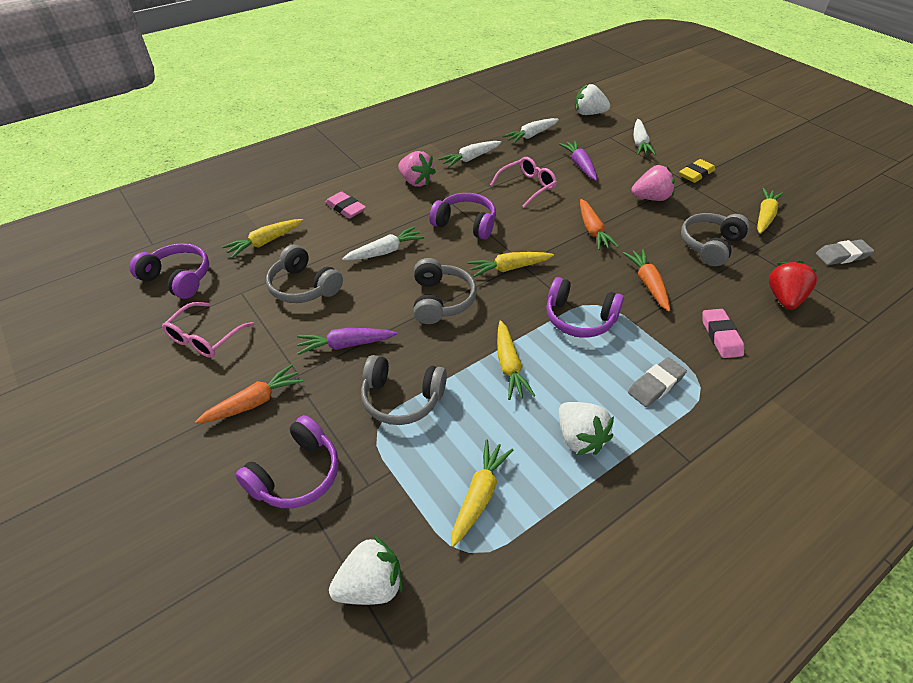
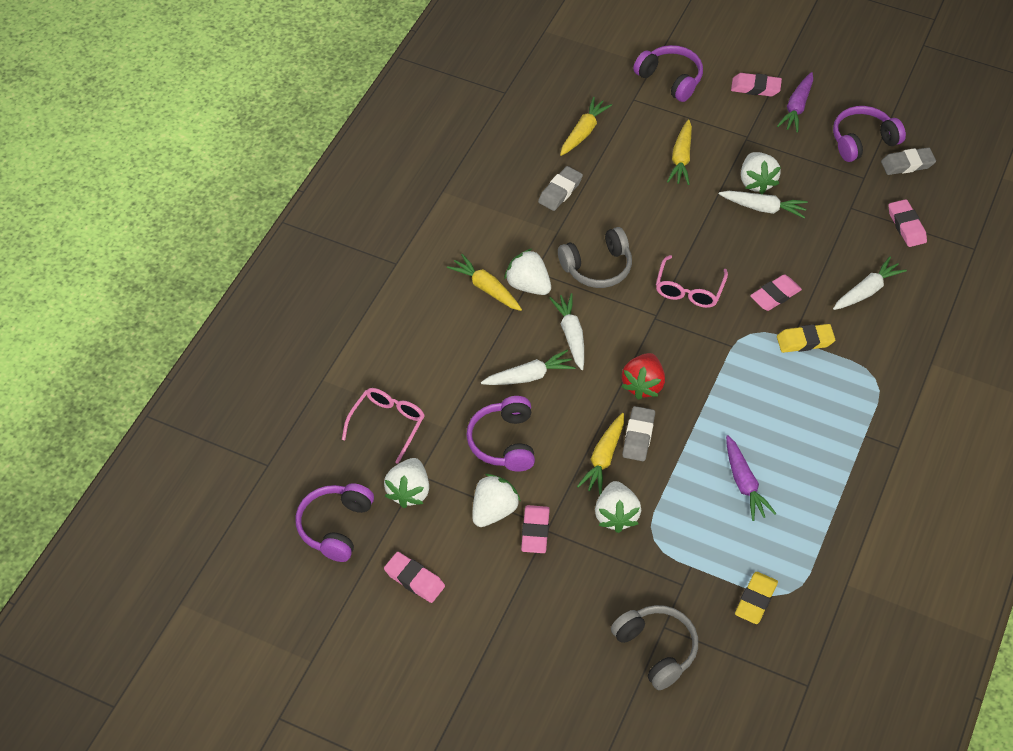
grey eraser: 2 -> 3
grey headphones: 4 -> 2
orange carrot: 3 -> 0
pink eraser: 2 -> 5
pink strawberry: 2 -> 0
white strawberry: 3 -> 5
yellow carrot: 5 -> 4
yellow eraser: 1 -> 2

